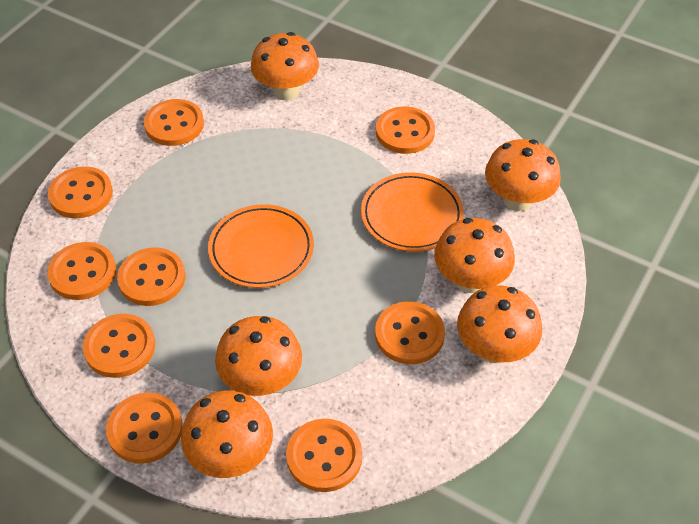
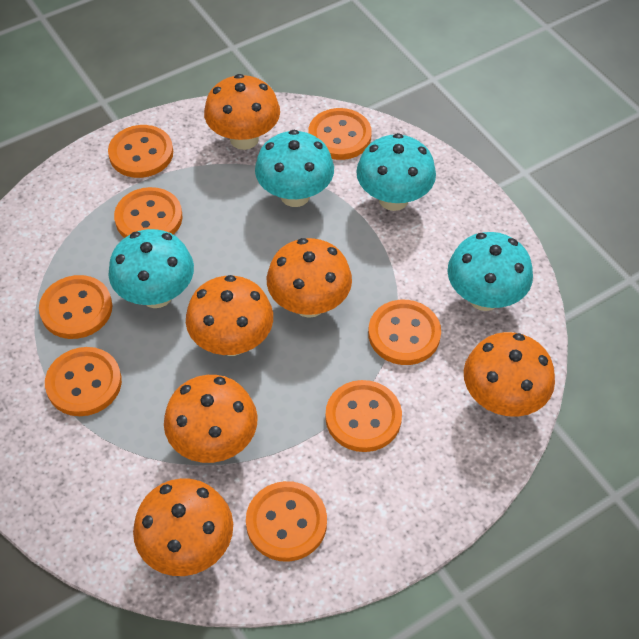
orange button: 9 -> 8
orange plate: 2 -> 0
turquoise mushroom: 0 -> 4

